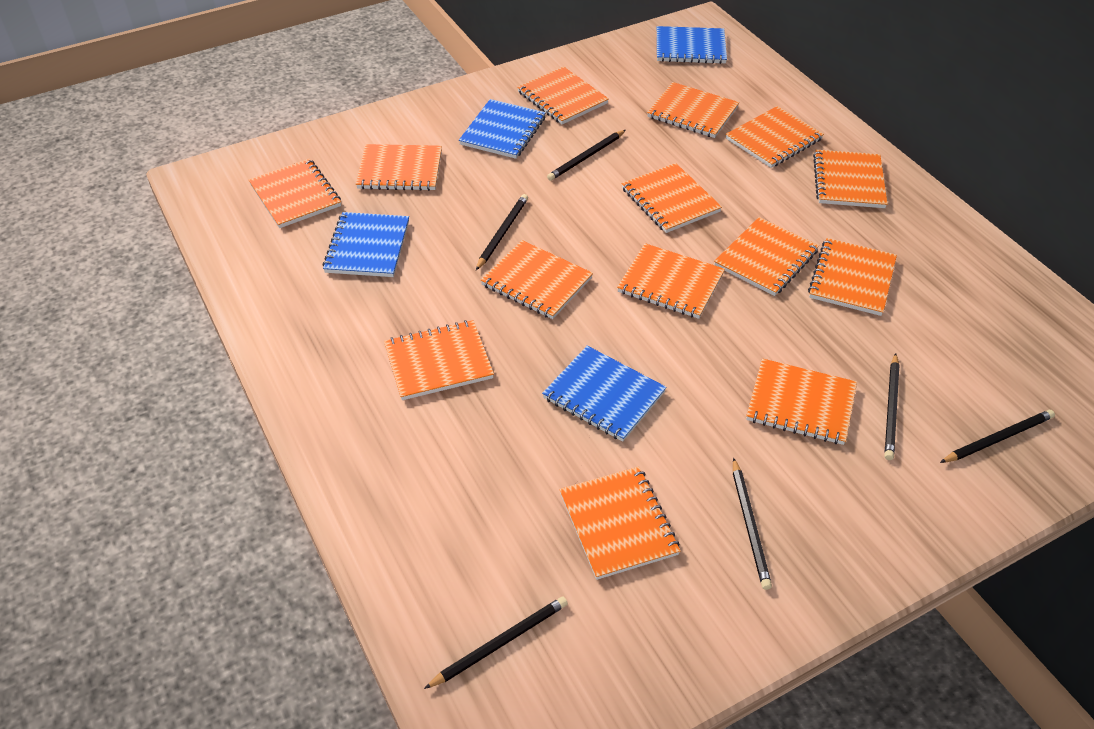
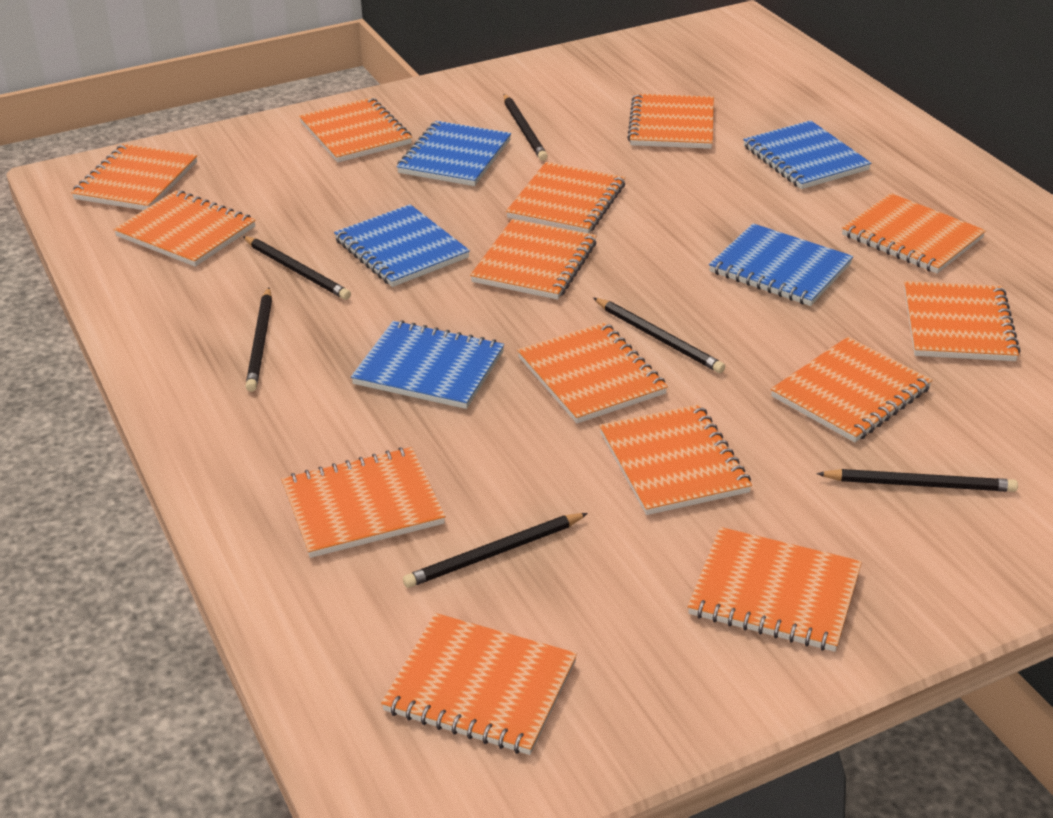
blue notebook: 4 -> 5

